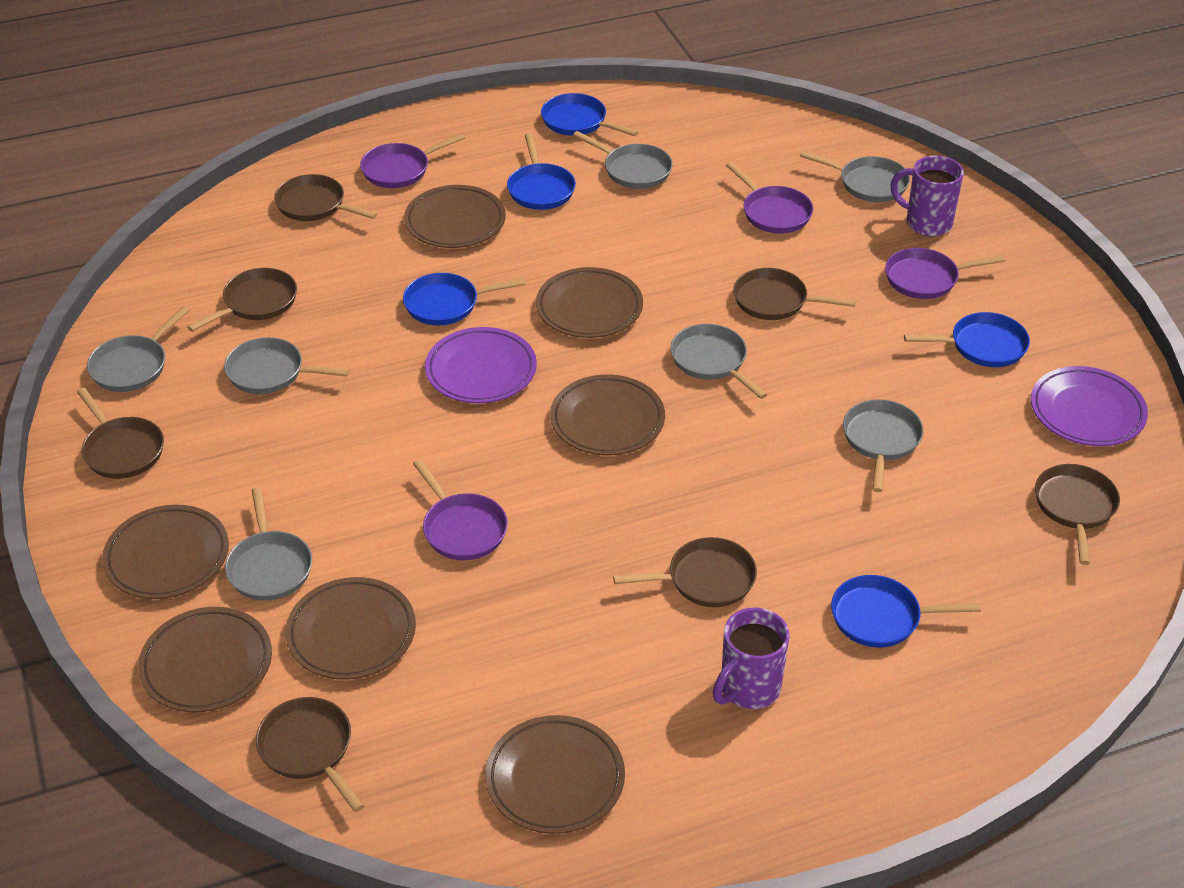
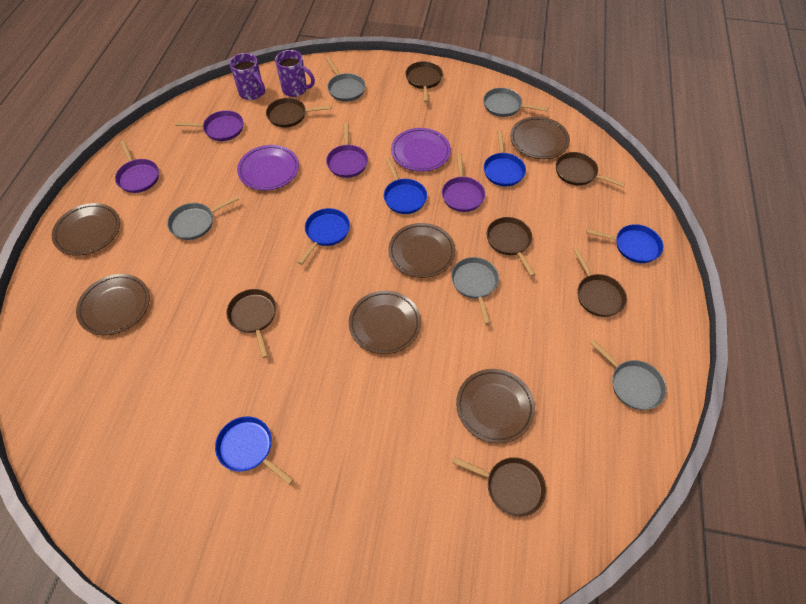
brown plate: 7 -> 6
grey pan: 7 -> 5

